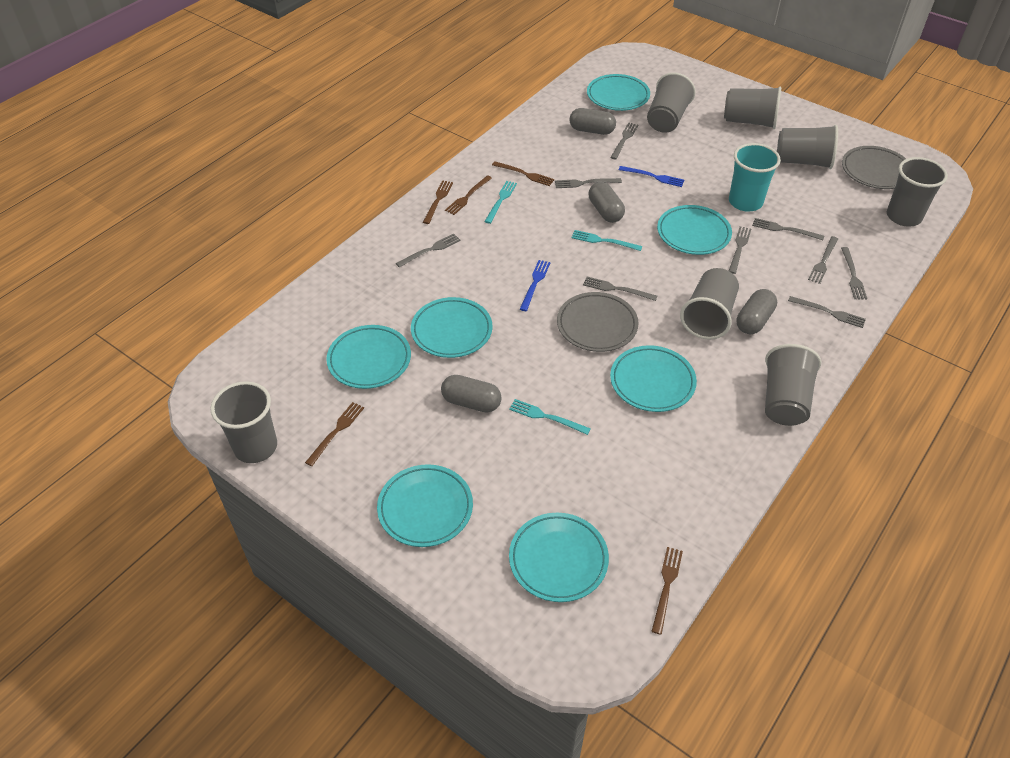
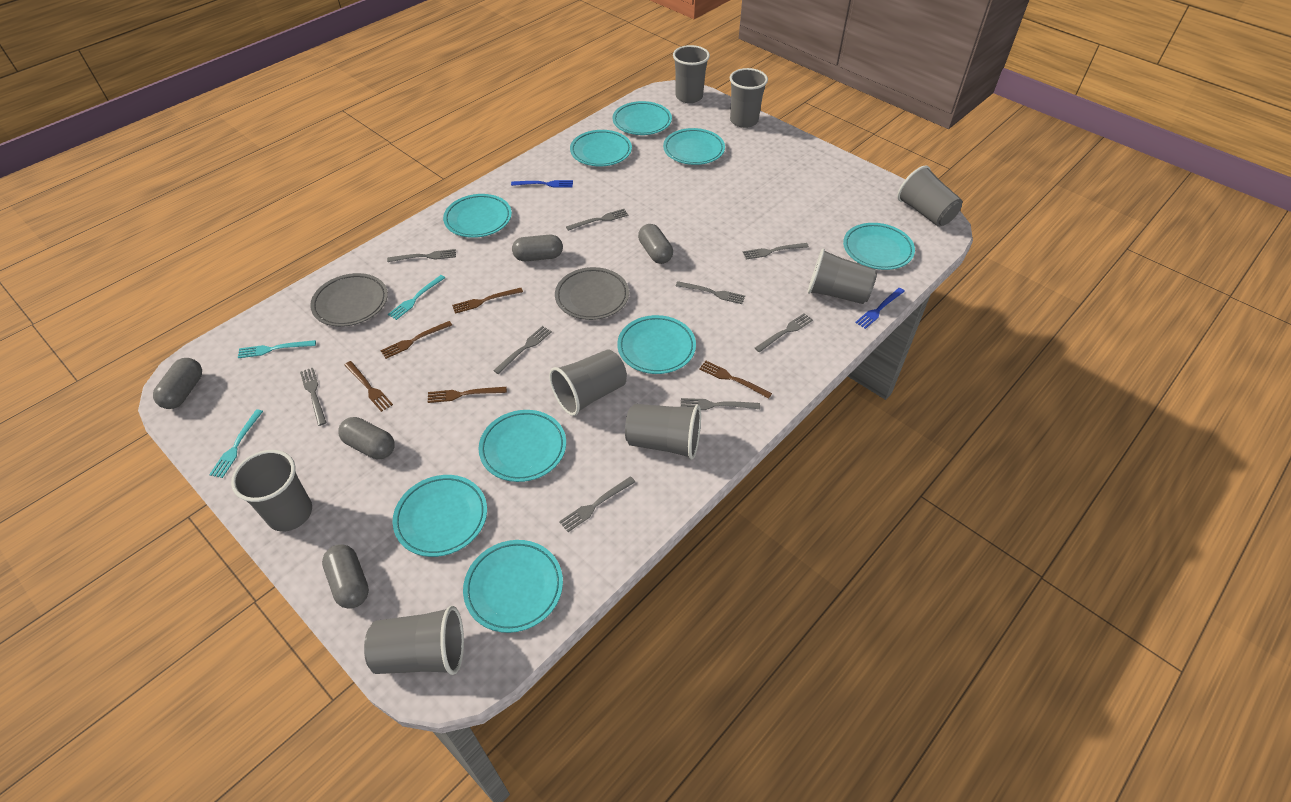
grey capsule: 4 -> 5
grey cup: 7 -> 8
turquoise cup: 1 -> 0
turquoise plate: 7 -> 9

